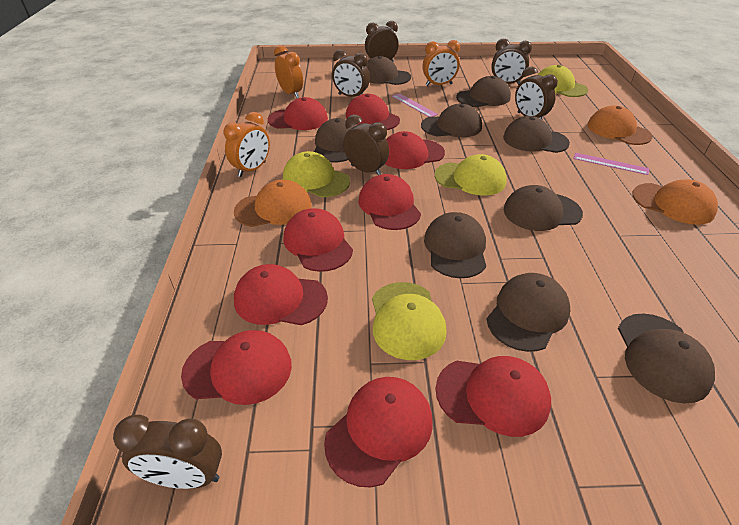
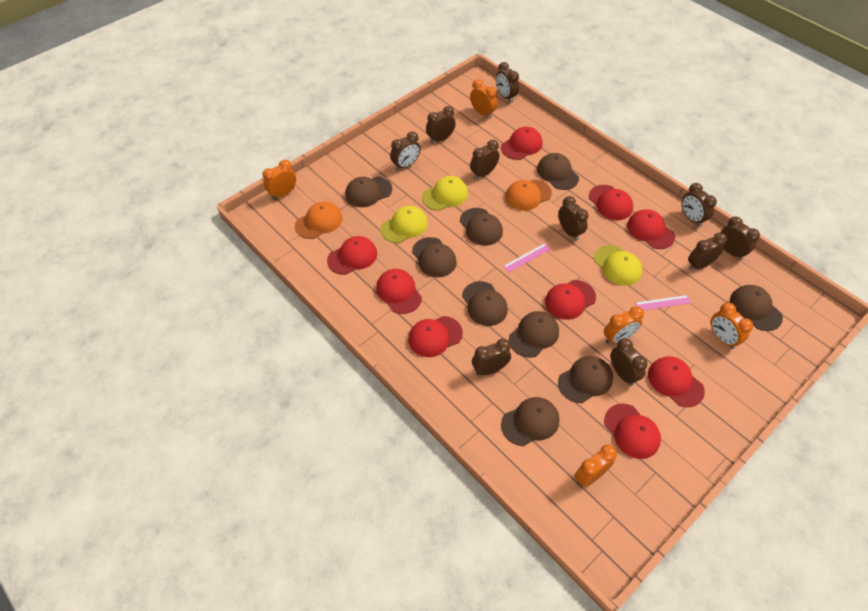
brown clock: 6 -> 10
orange cap: 3 -> 2
orange clock: 3 -> 5
yellow cap: 4 -> 3

